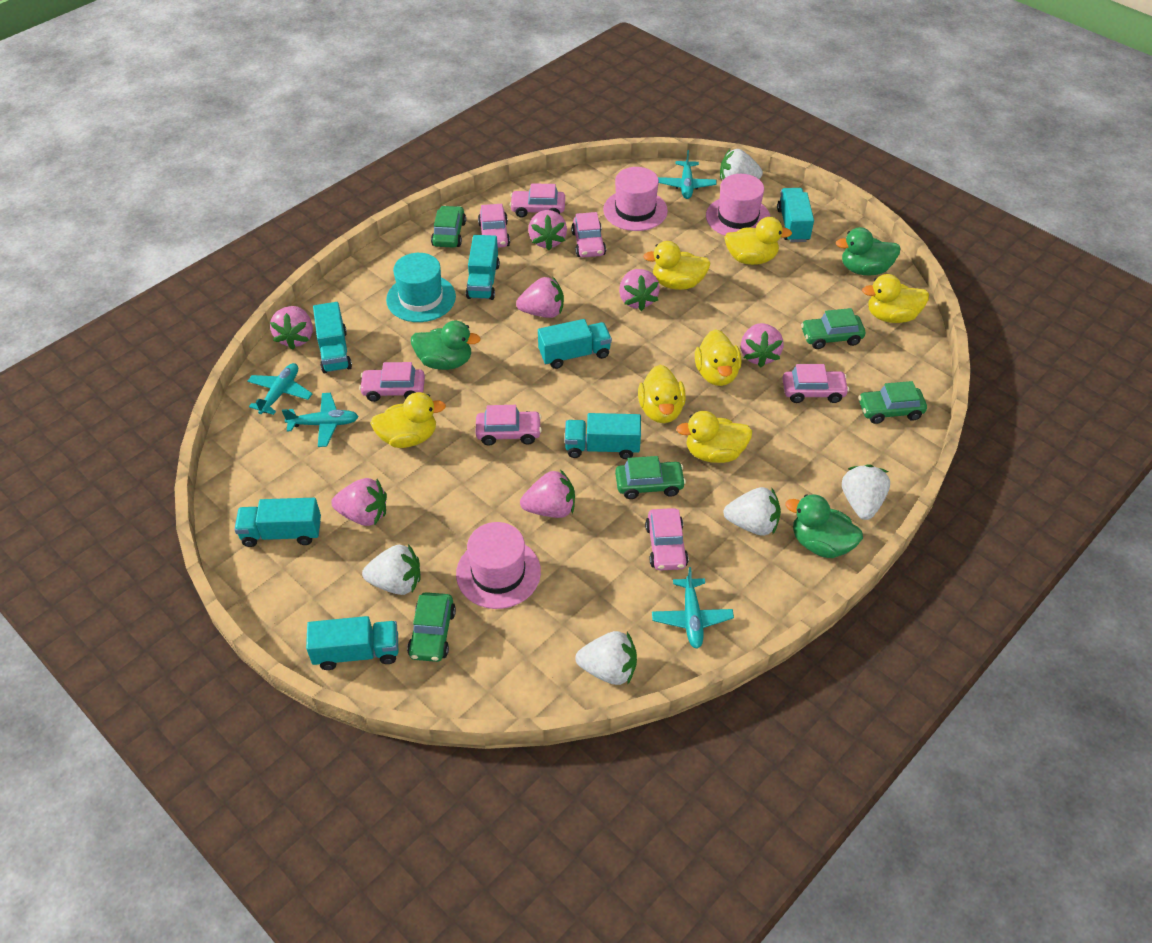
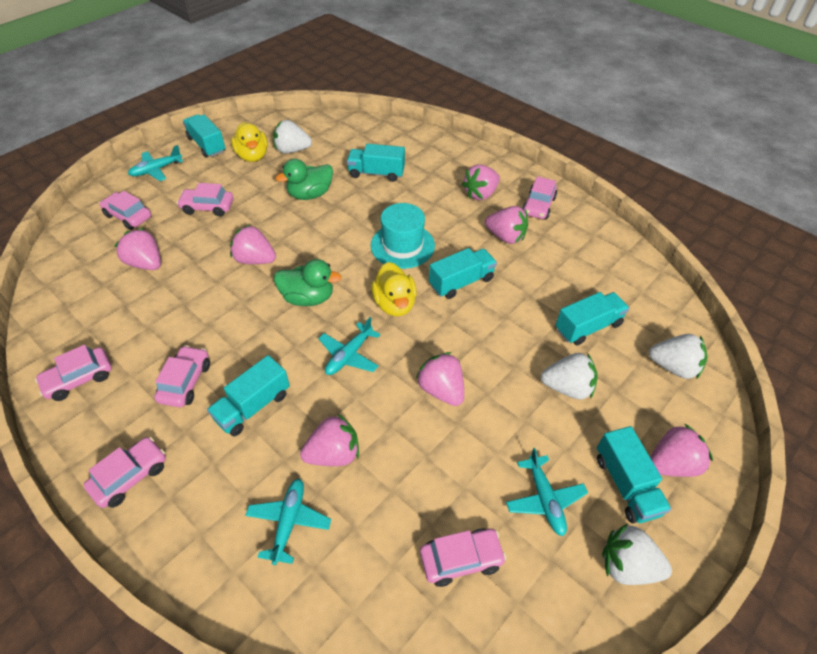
green car: 5 -> 0
green duck: 3 -> 2
pink hat: 3 -> 0
turquoise truck: 7 -> 6
white strawberry: 5 -> 4
yellow duck: 7 -> 2

